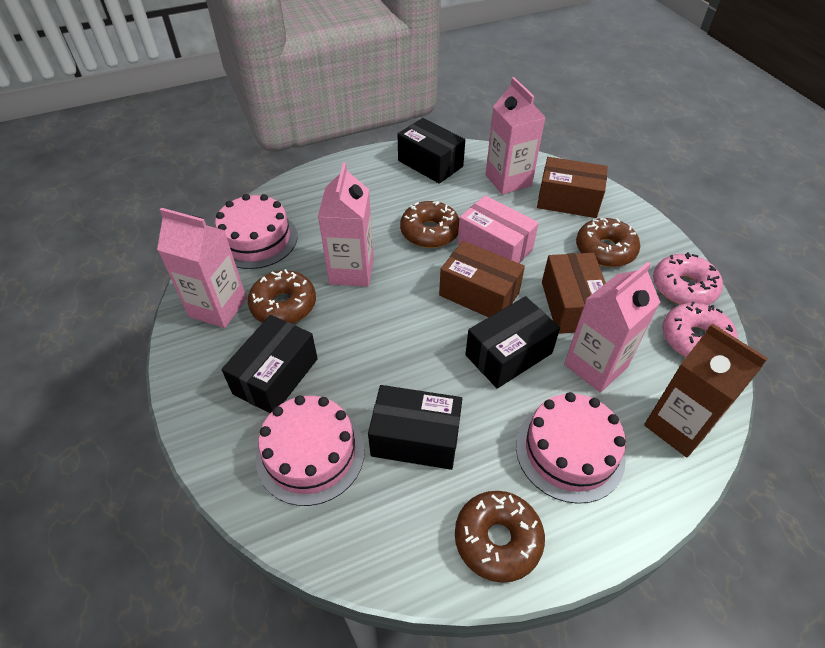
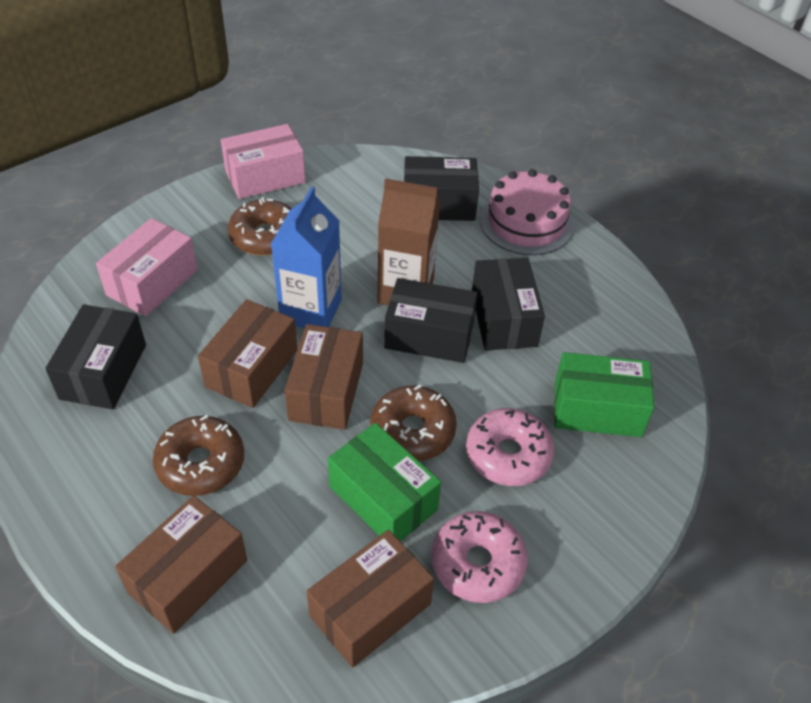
blue carton: 0 -> 1
brown box: 3 -> 4
brown donut: 4 -> 3
green box: 0 -> 2
pink box: 1 -> 2
pink cake: 3 -> 1
pink carton: 4 -> 0

